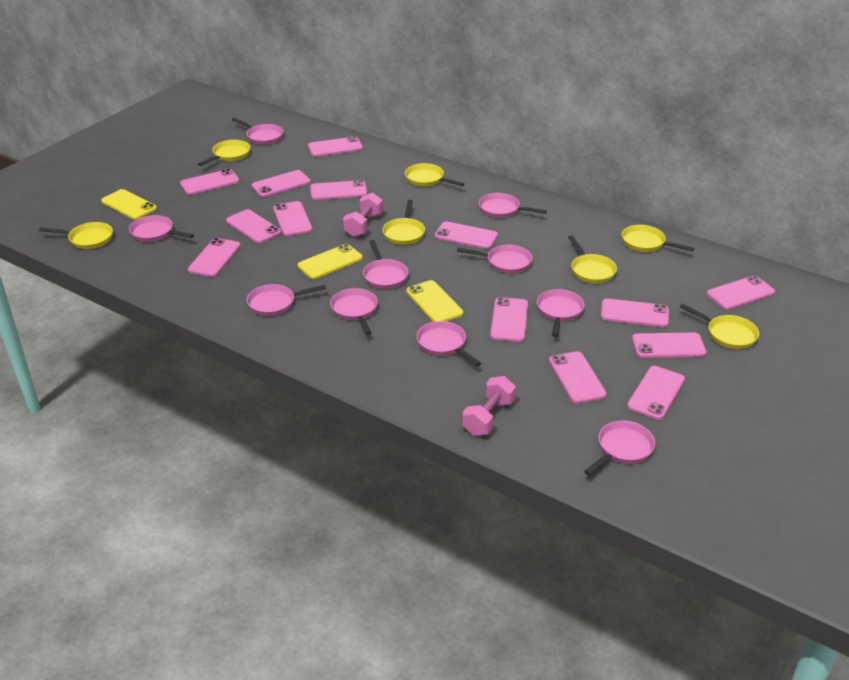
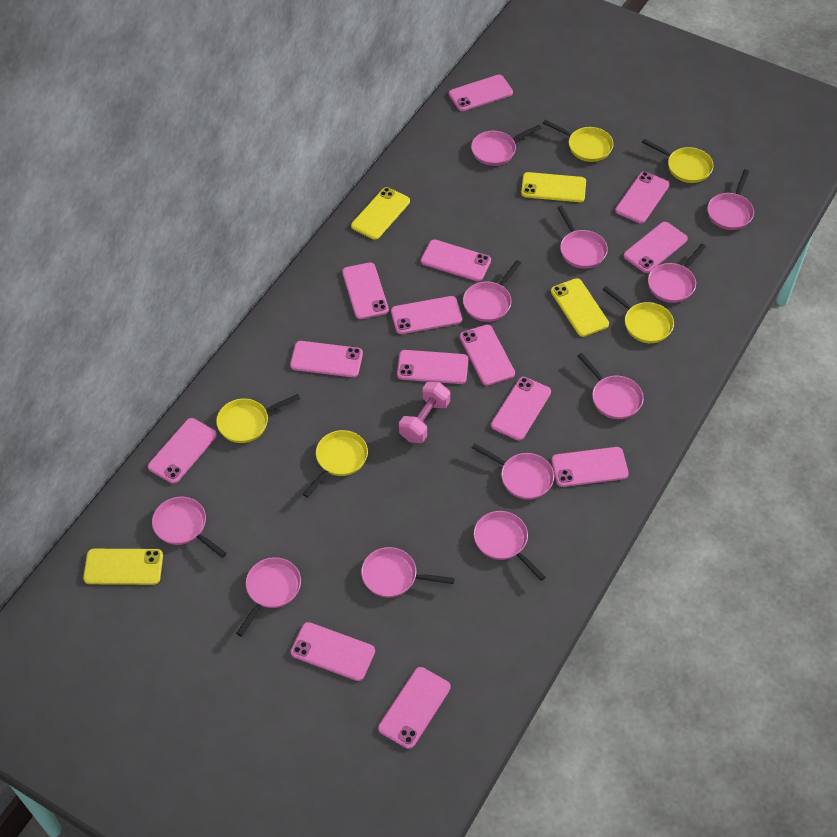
pink dumbbell: 2 -> 1
pink pan: 10 -> 11
yellow pan: 7 -> 5
yellow phone: 3 -> 4

